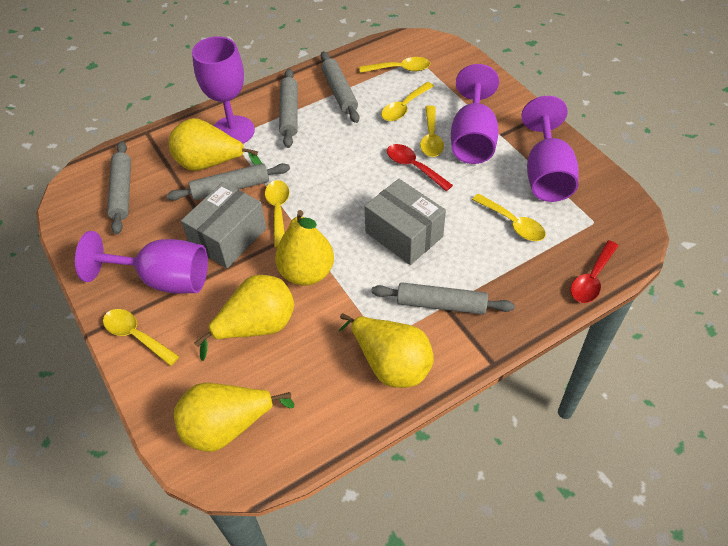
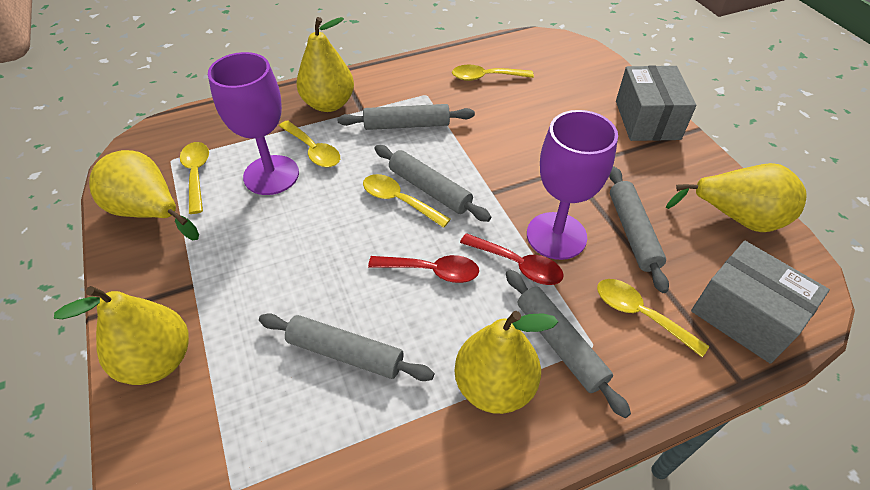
purple goblet: 4 -> 2
yellow spoon: 6 -> 5

